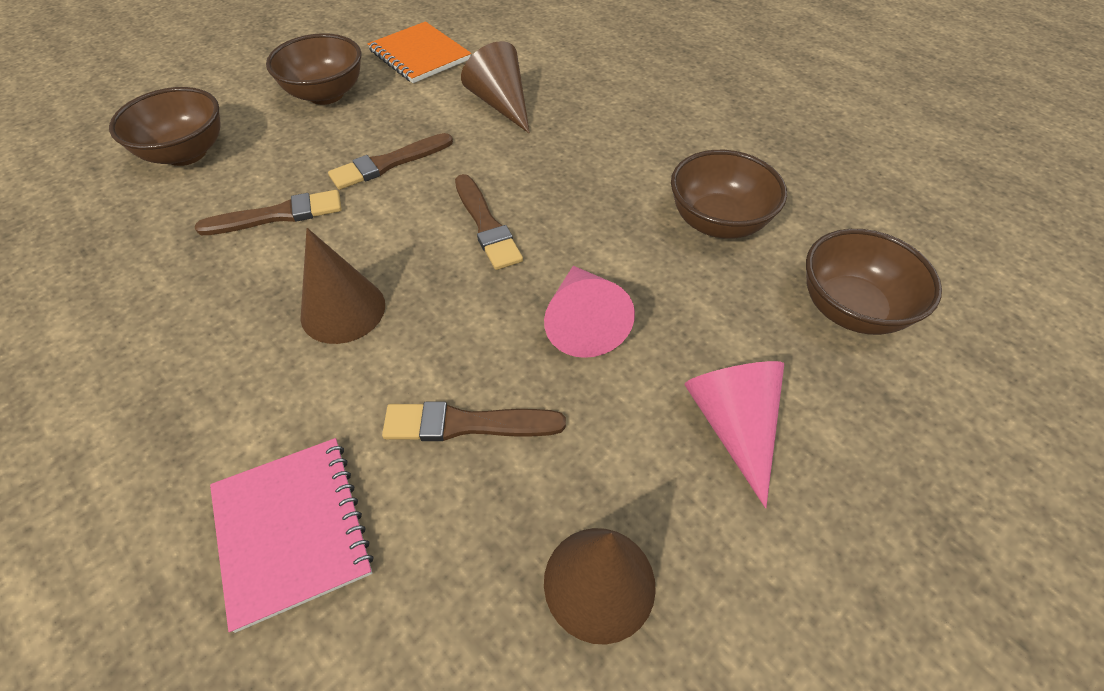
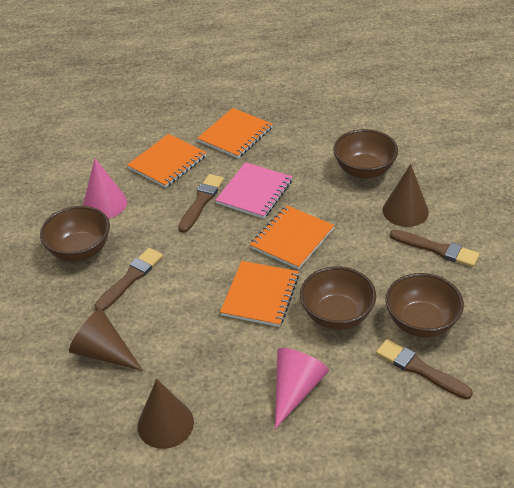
orange notebook: 1 -> 4

